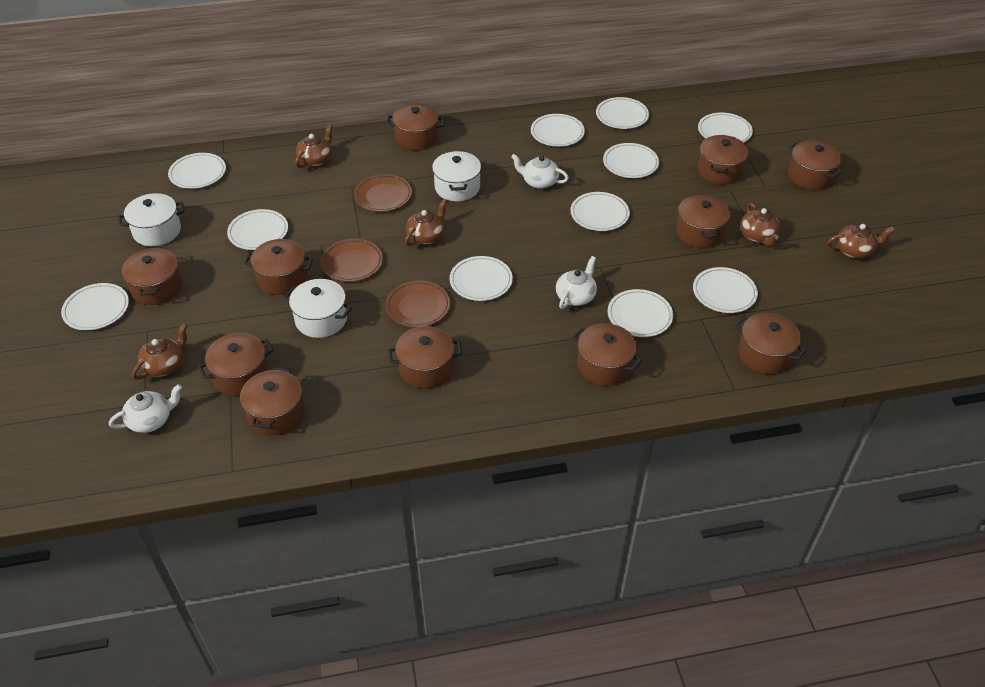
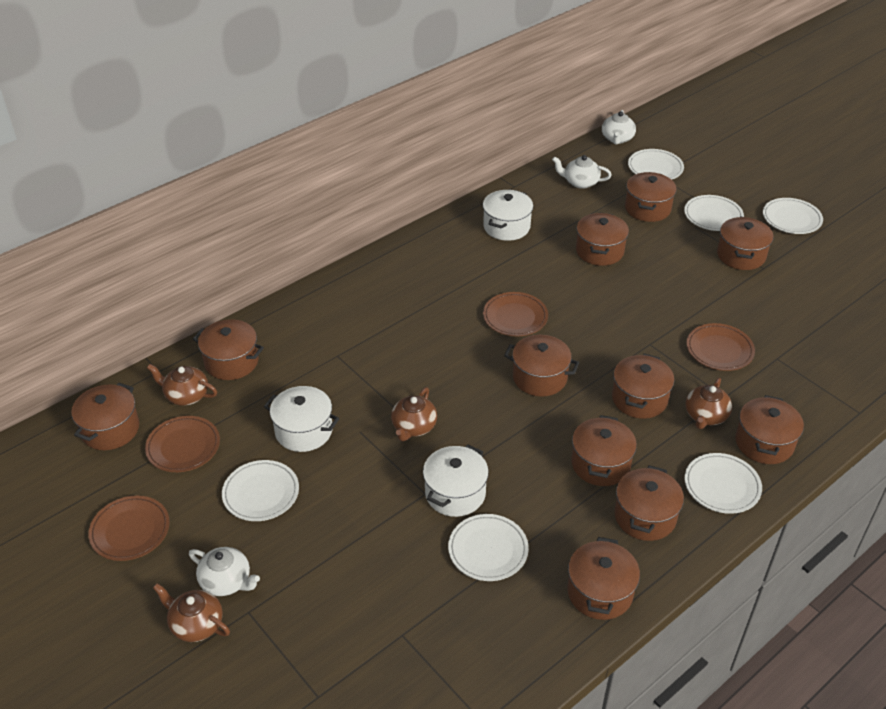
brown plate: 3 -> 4
brown teapot: 5 -> 4
white plate: 11 -> 6

